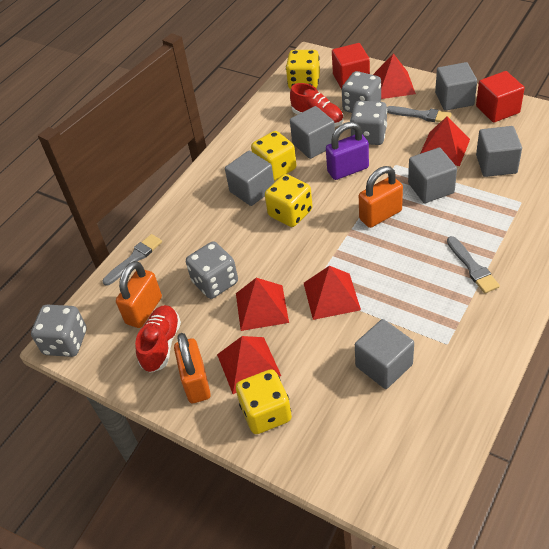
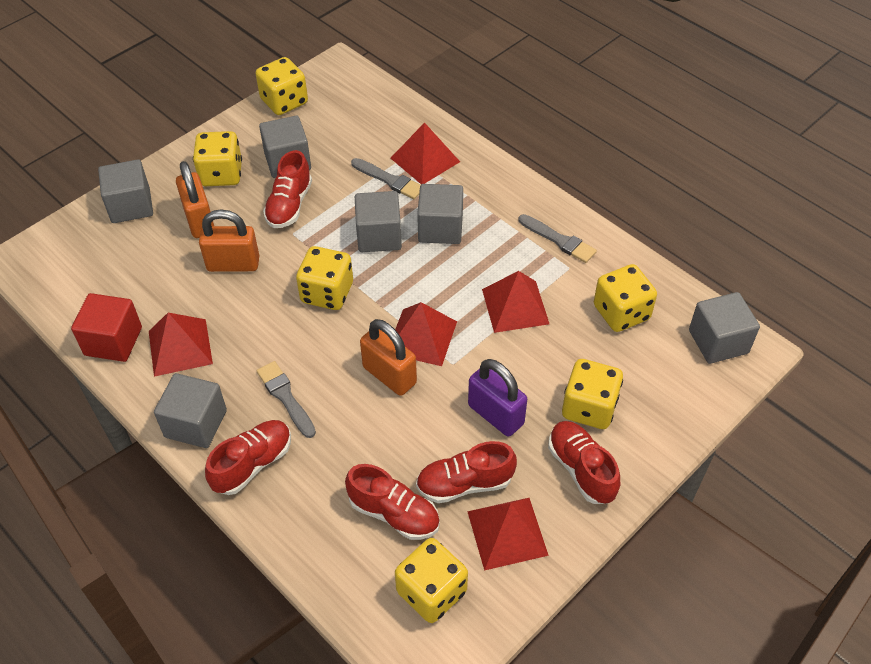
grey dice: 4 -> 0
red cube: 2 -> 1
red shoe: 2 -> 5
yellow dice: 4 -> 6

